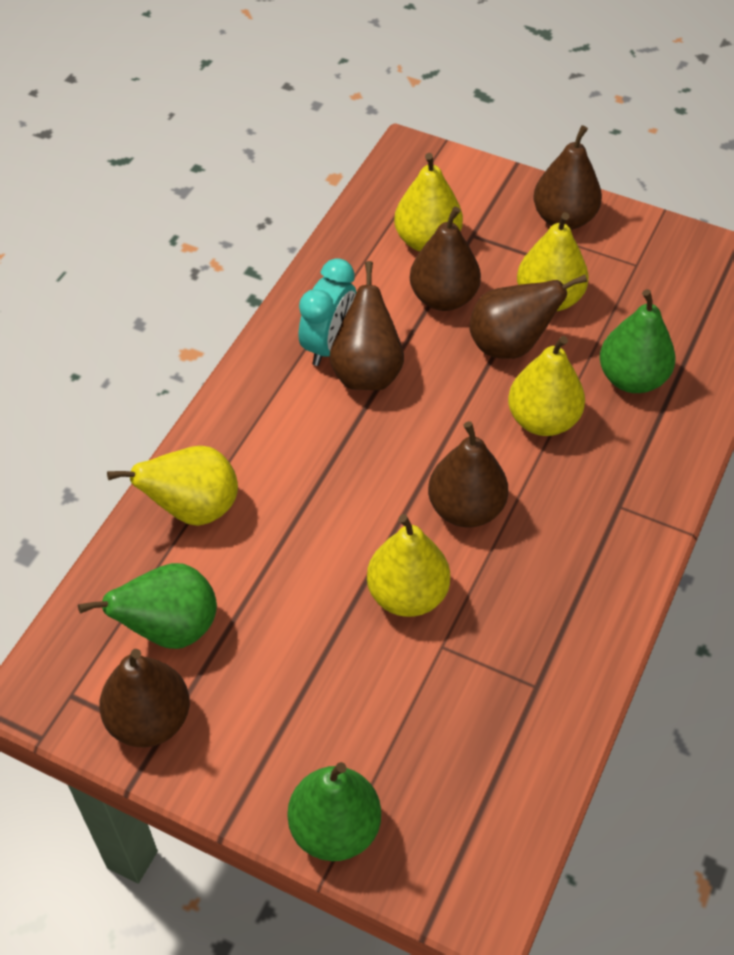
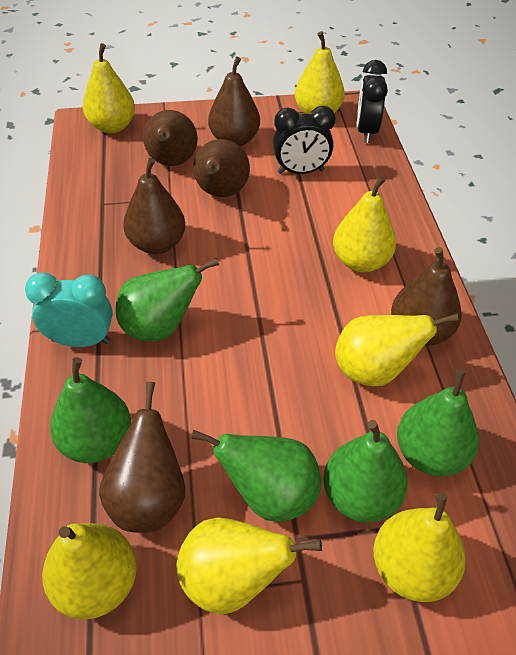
black clock: 0 -> 2
green pear: 3 -> 5
yellow pear: 5 -> 7

